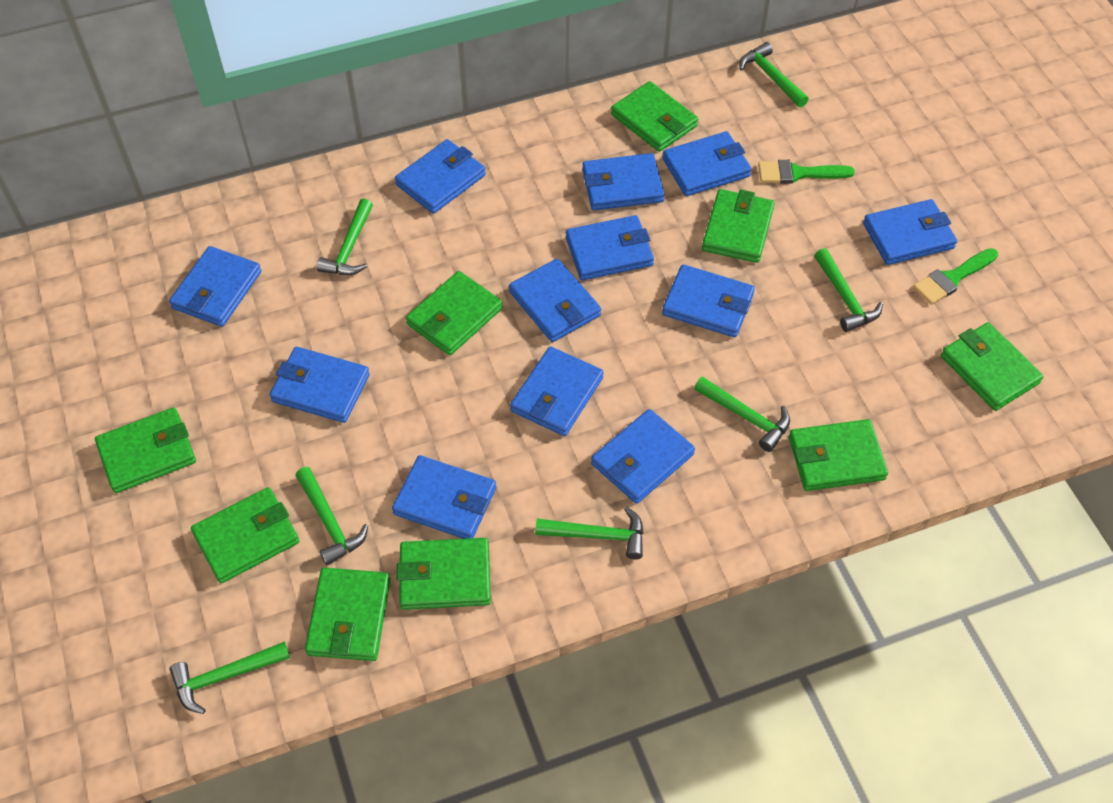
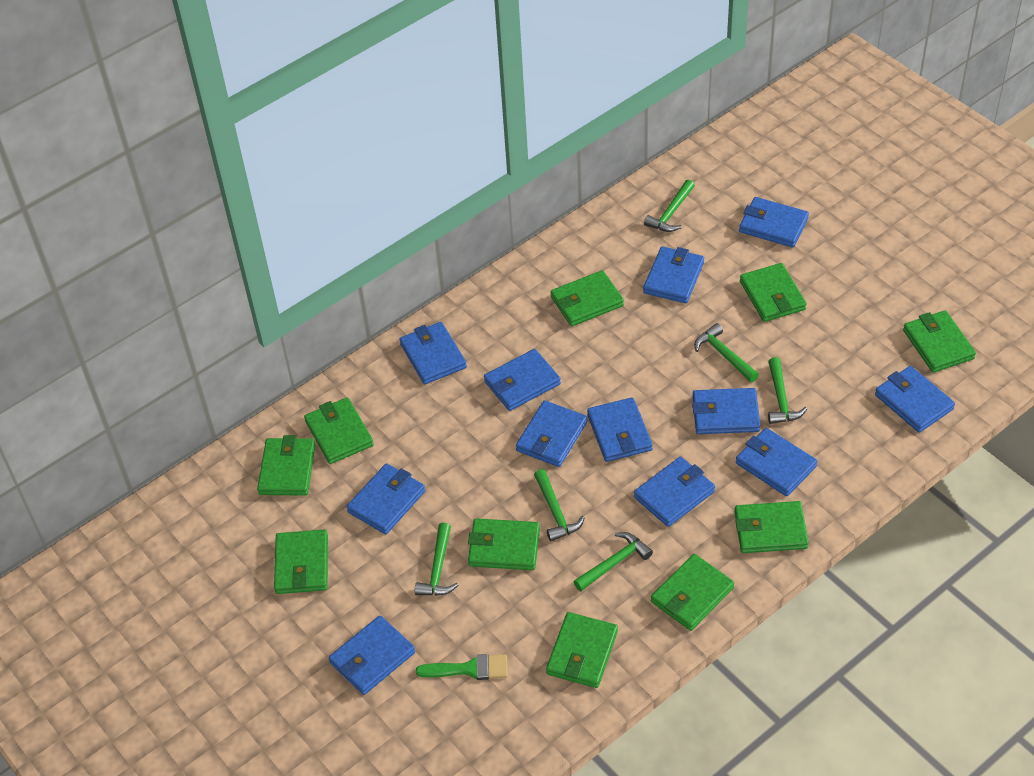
green brush: 2 -> 1
green hammer: 7 -> 6
green wallet: 9 -> 10

